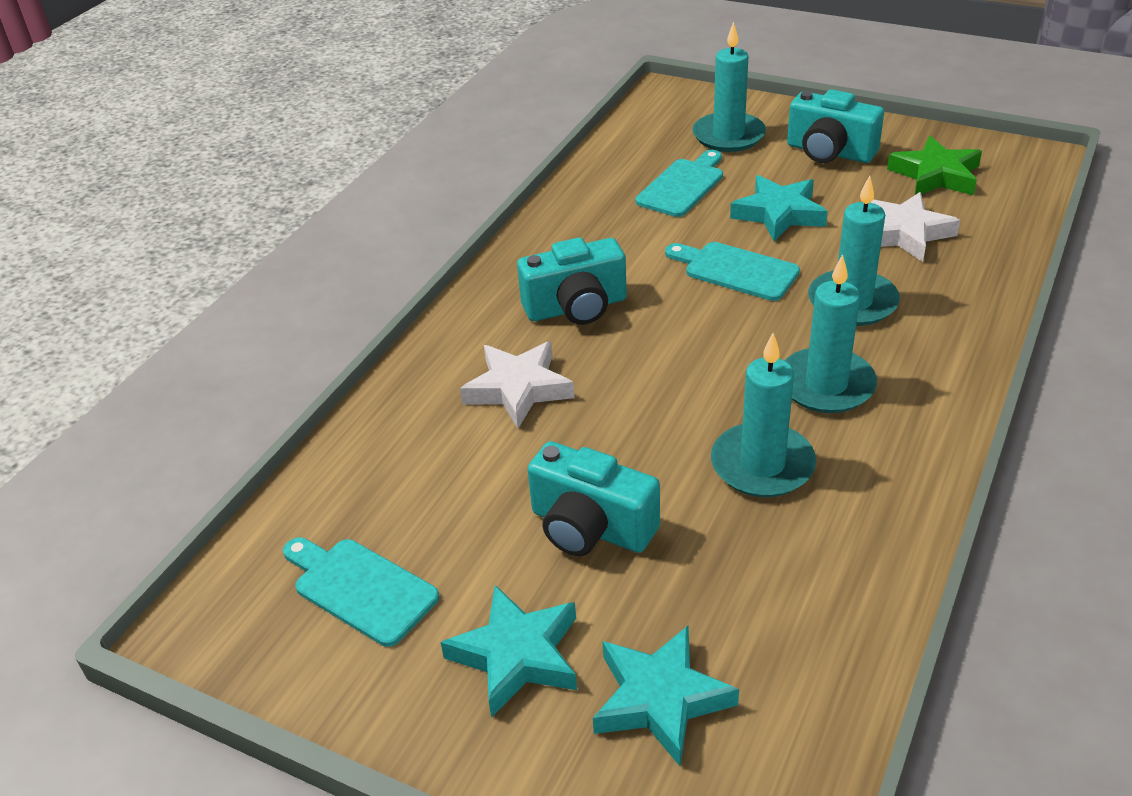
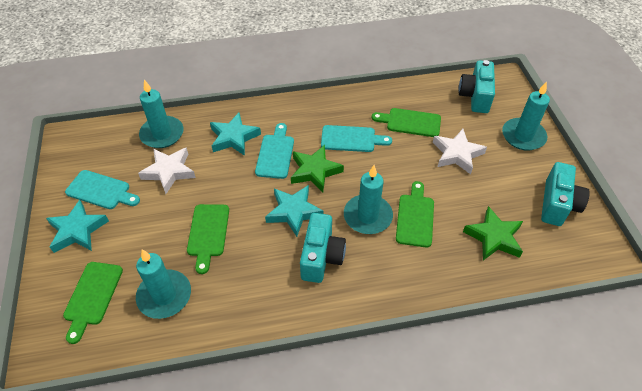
green cutting board: 0 -> 4
green star: 1 -> 2

